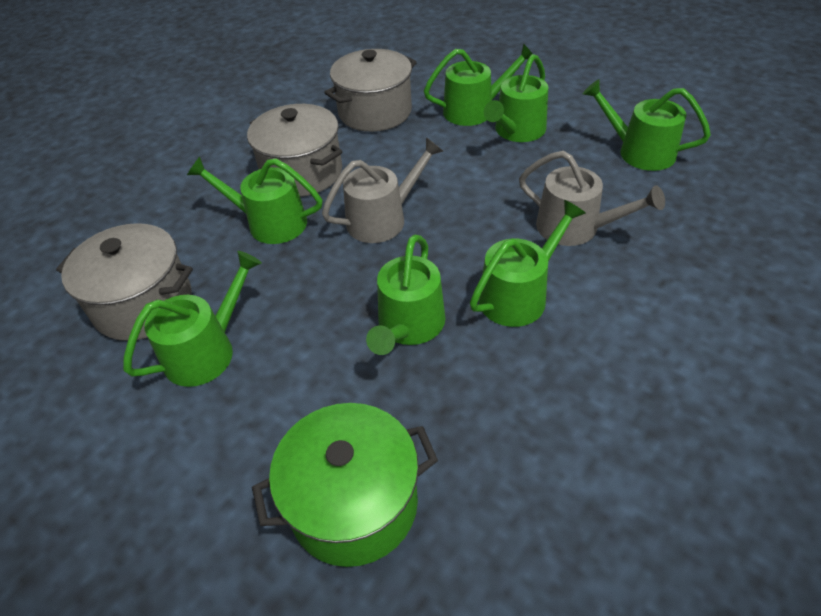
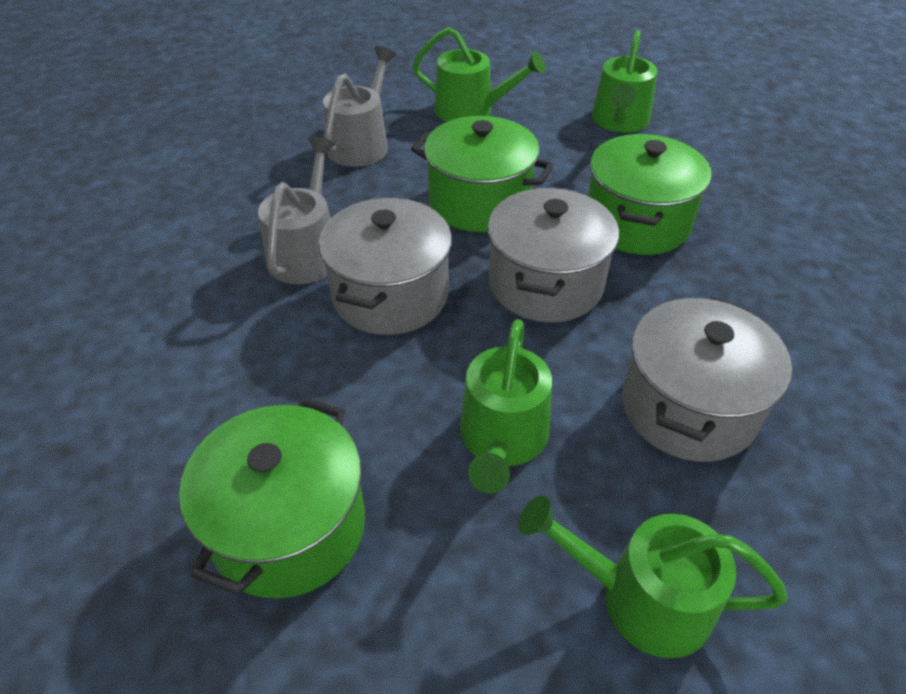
green pot: 1 -> 3
green watering can: 7 -> 4

